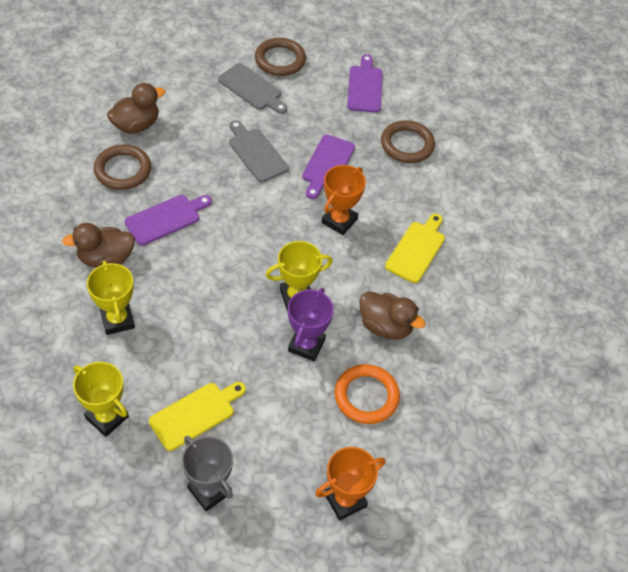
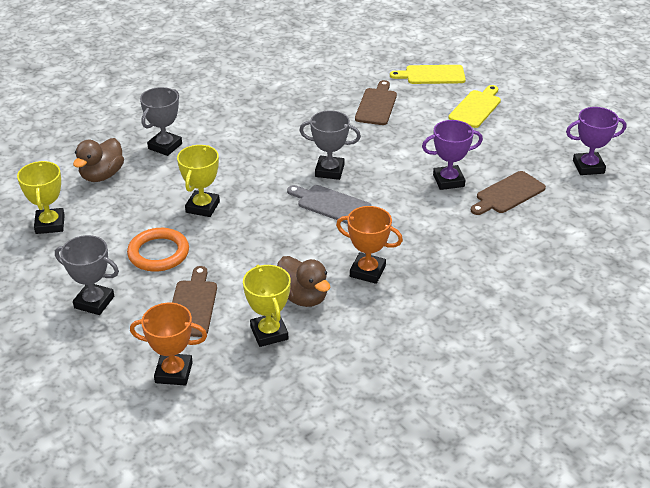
brown cutting board: 0 -> 3
brown duck: 3 -> 2
brown ring: 3 -> 0
grey cutting board: 2 -> 1
grey trophy: 1 -> 3
purple cutting board: 3 -> 0
purple trophy: 1 -> 2

